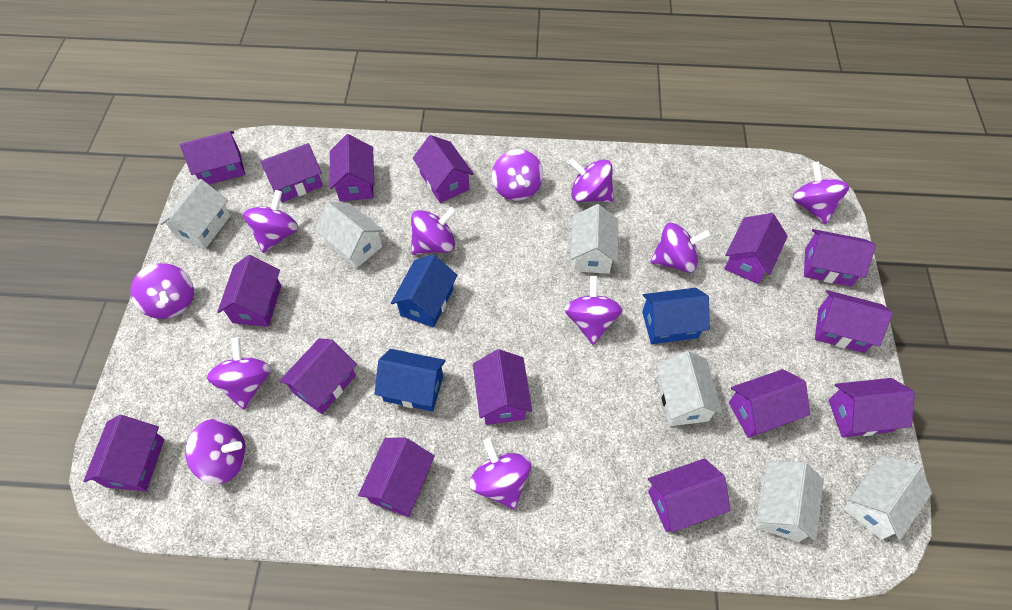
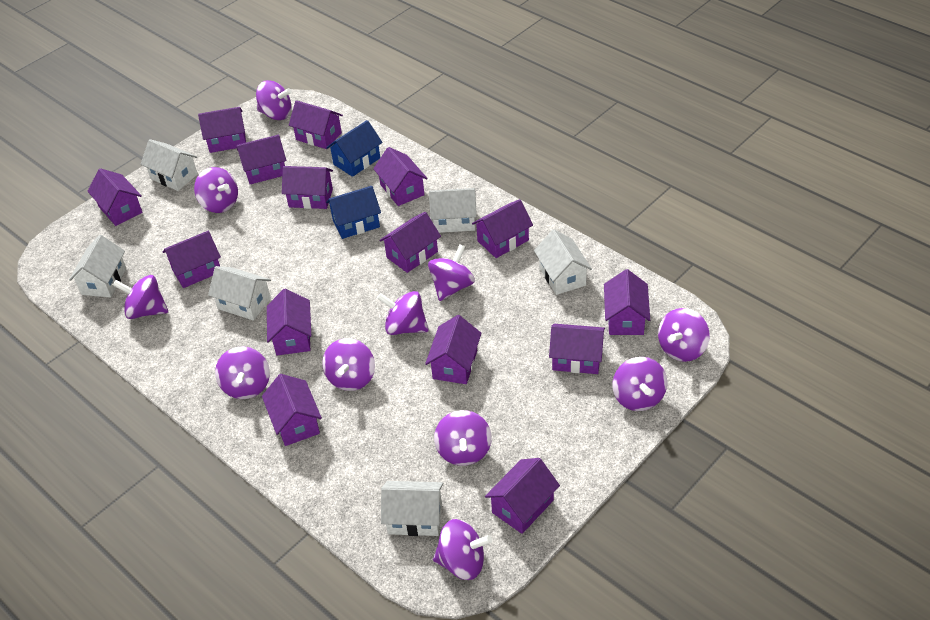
blue house: 3 -> 2

